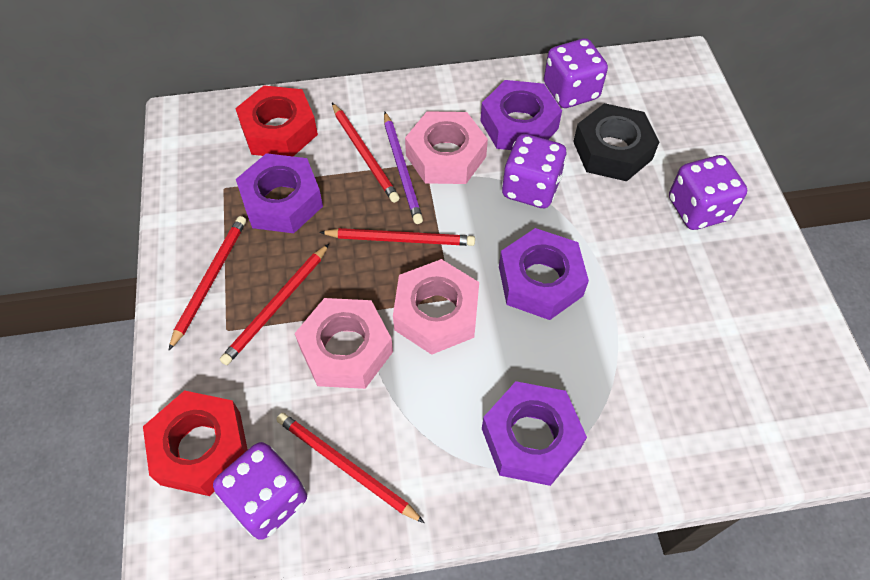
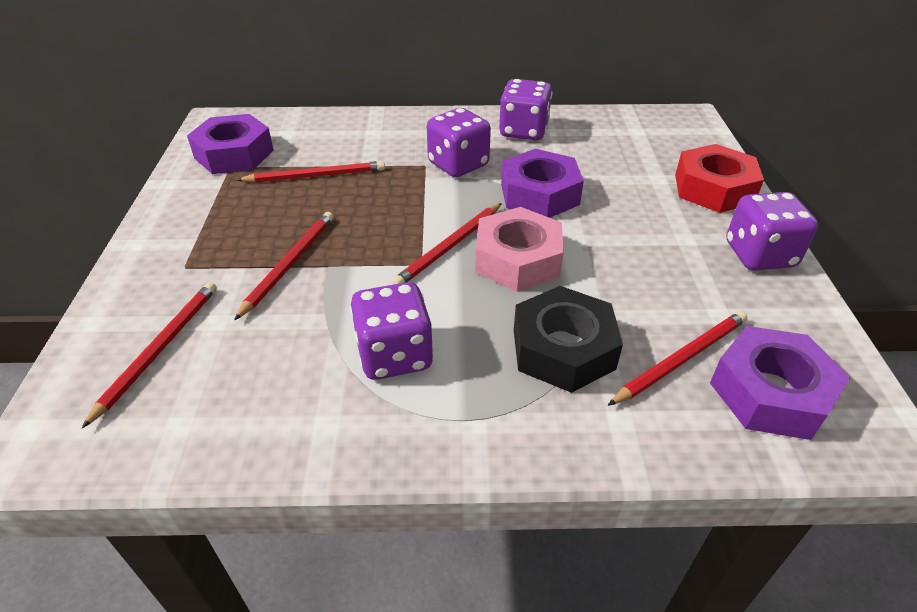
pink nut: 3 -> 1
purple nut: 4 -> 3
purple pencil: 1 -> 0
red nut: 2 -> 1

